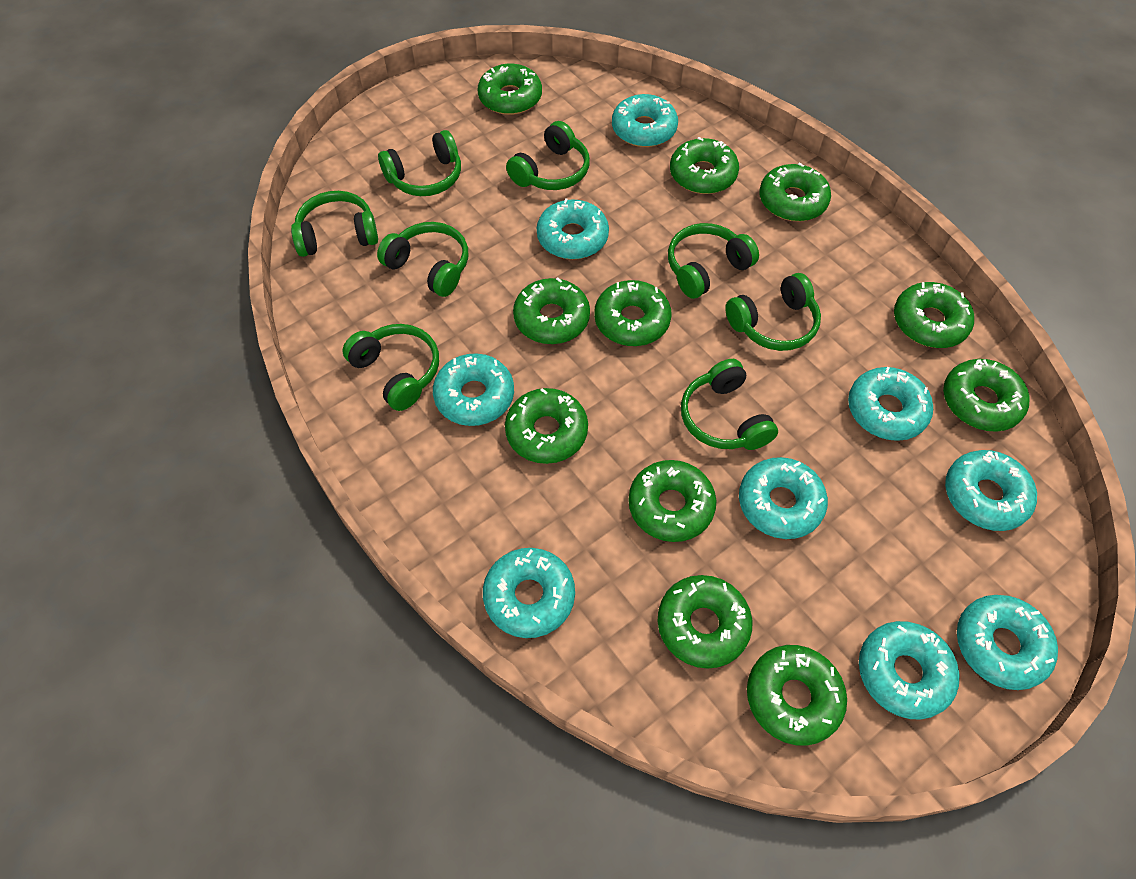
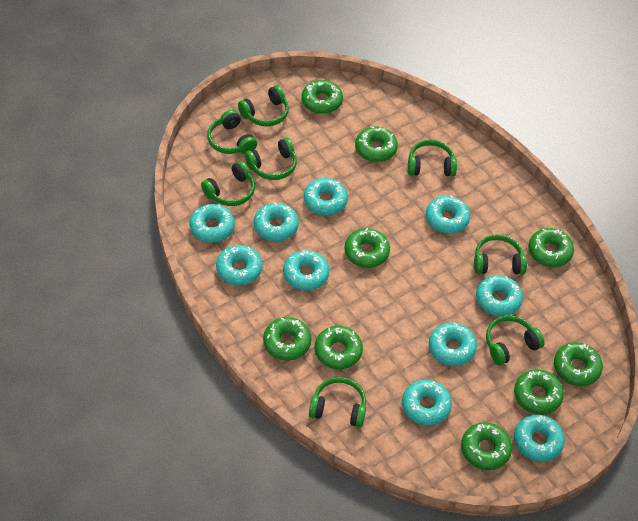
green donut: 11 -> 9
turquoise donut: 9 -> 10

